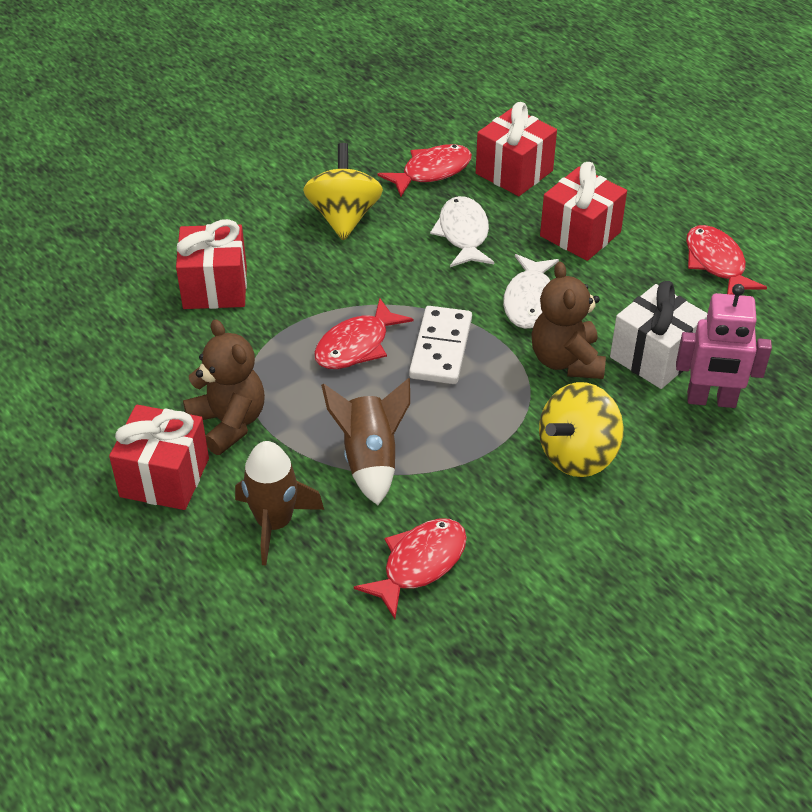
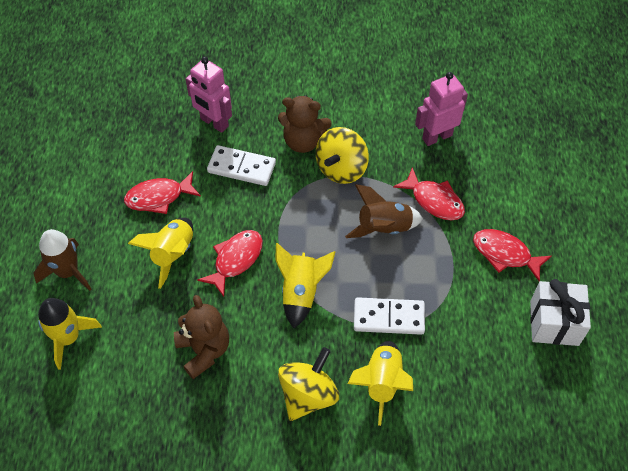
pink robot: 1 -> 2
red gift: 4 -> 0
white domino: 1 -> 2
white fish: 2 -> 0
yellow rocket: 0 -> 4

